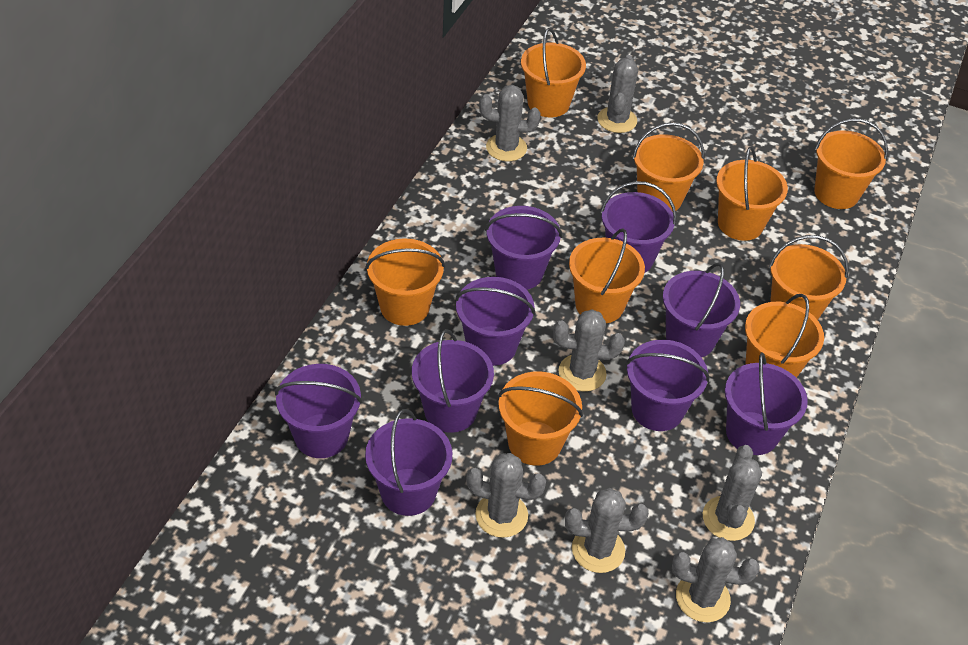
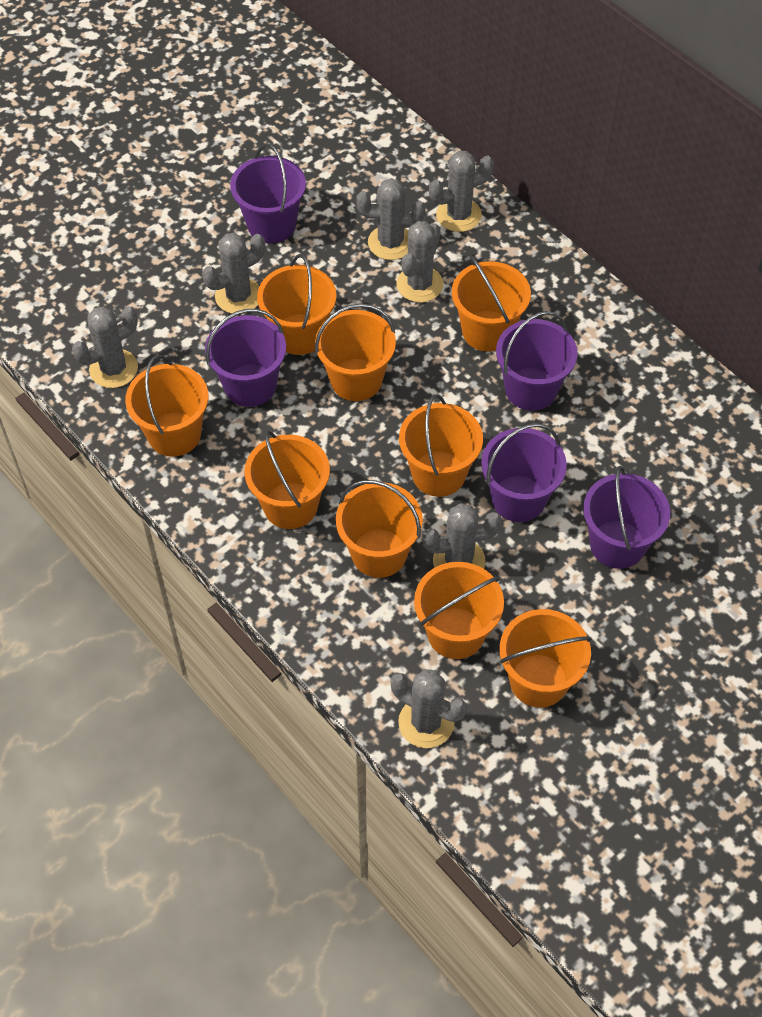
purple bucket: 9 -> 5

